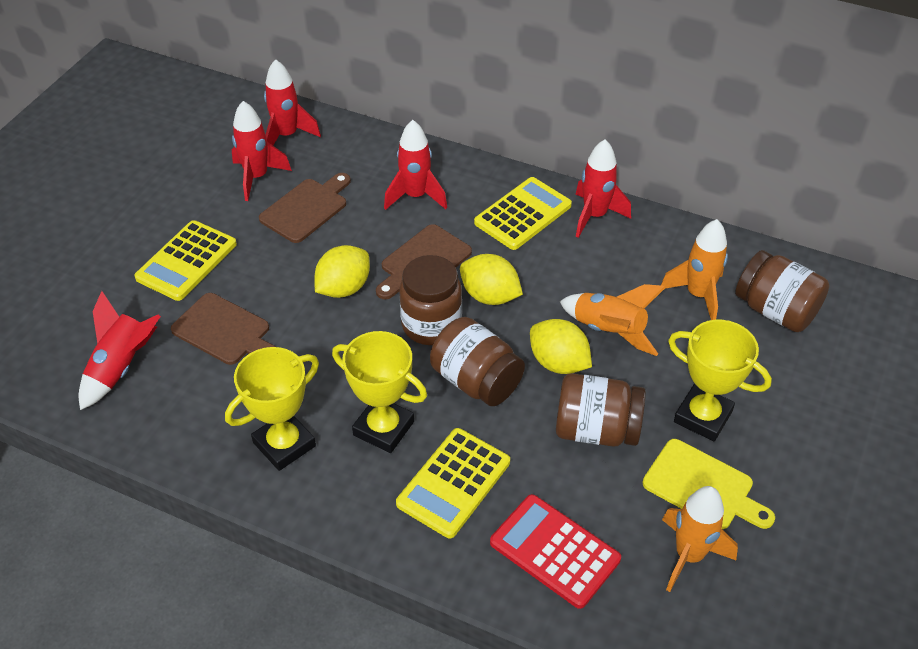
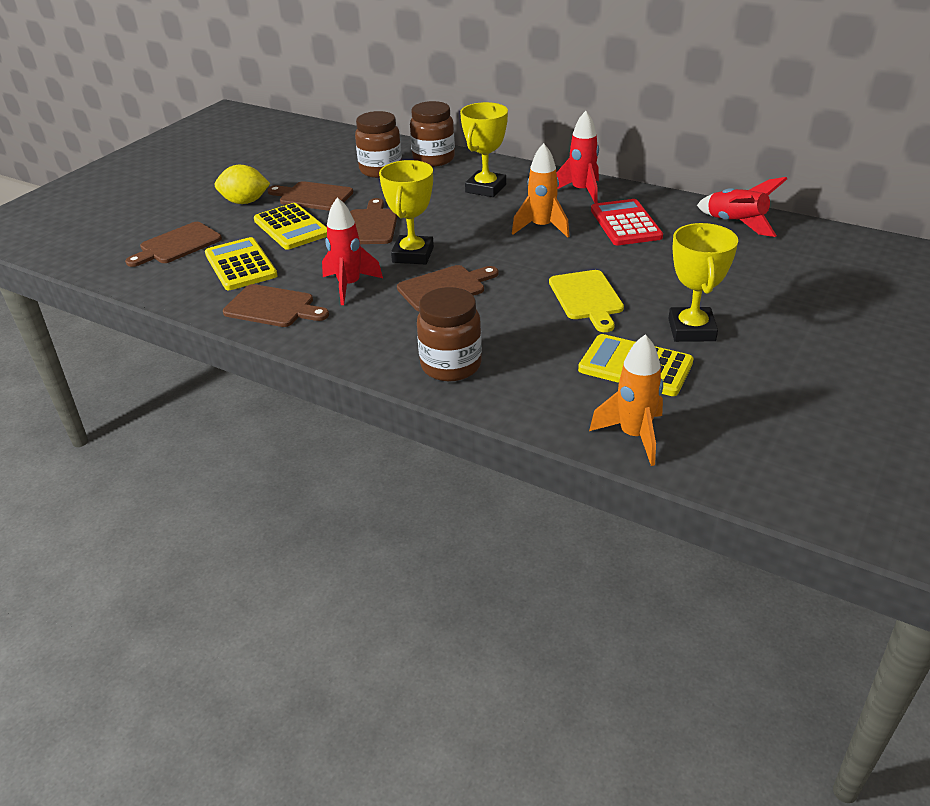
brown cutting board: 3 -> 5
brown jar: 4 -> 3
orange rocket: 3 -> 2
red rocket: 5 -> 3
yellow lemon: 3 -> 1

